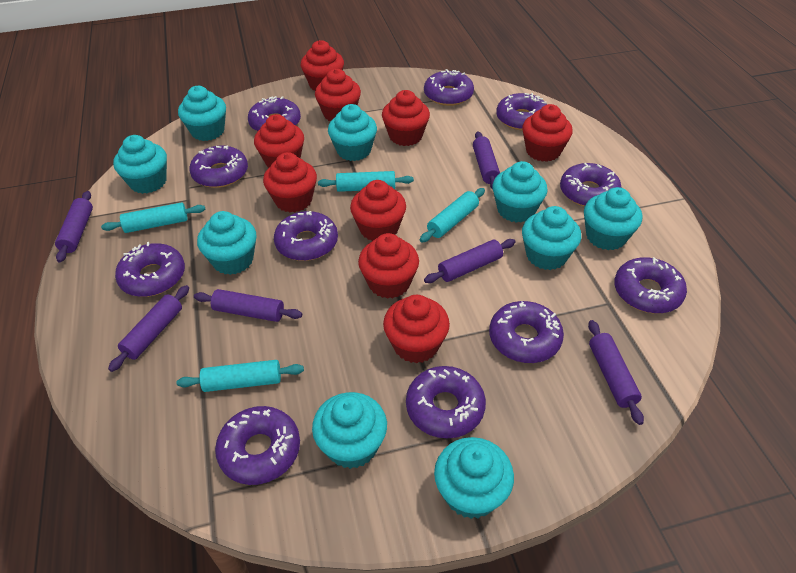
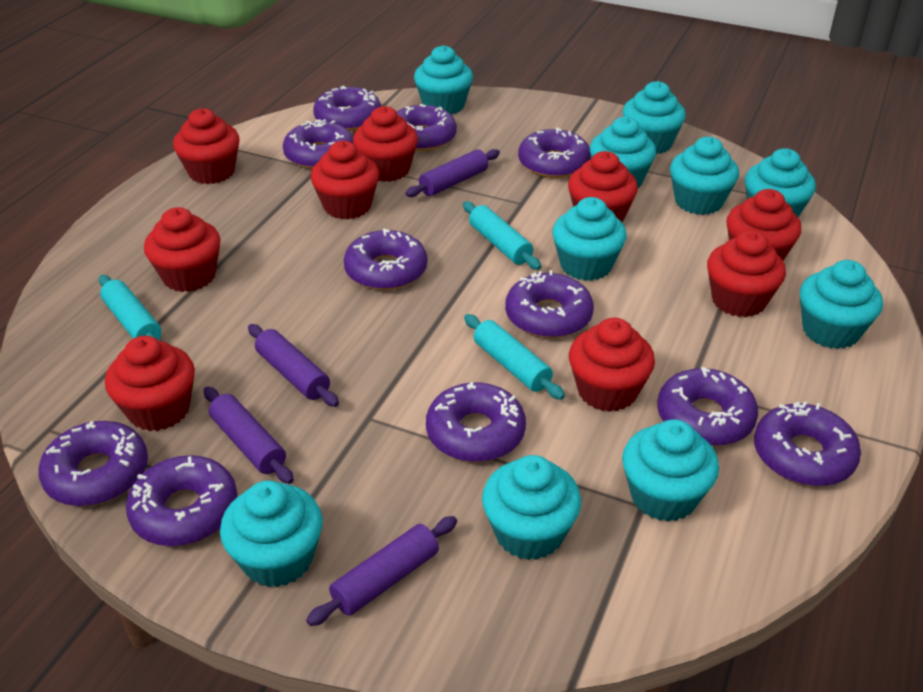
purple rolling pin: 6 -> 4
turquoise cupcake: 9 -> 10
turquoise rolling pin: 4 -> 3

